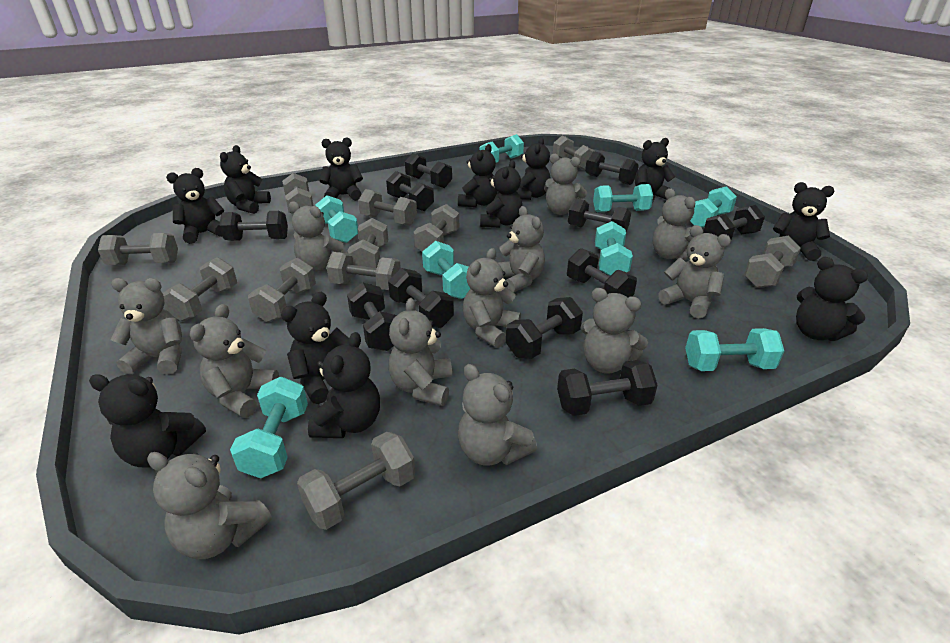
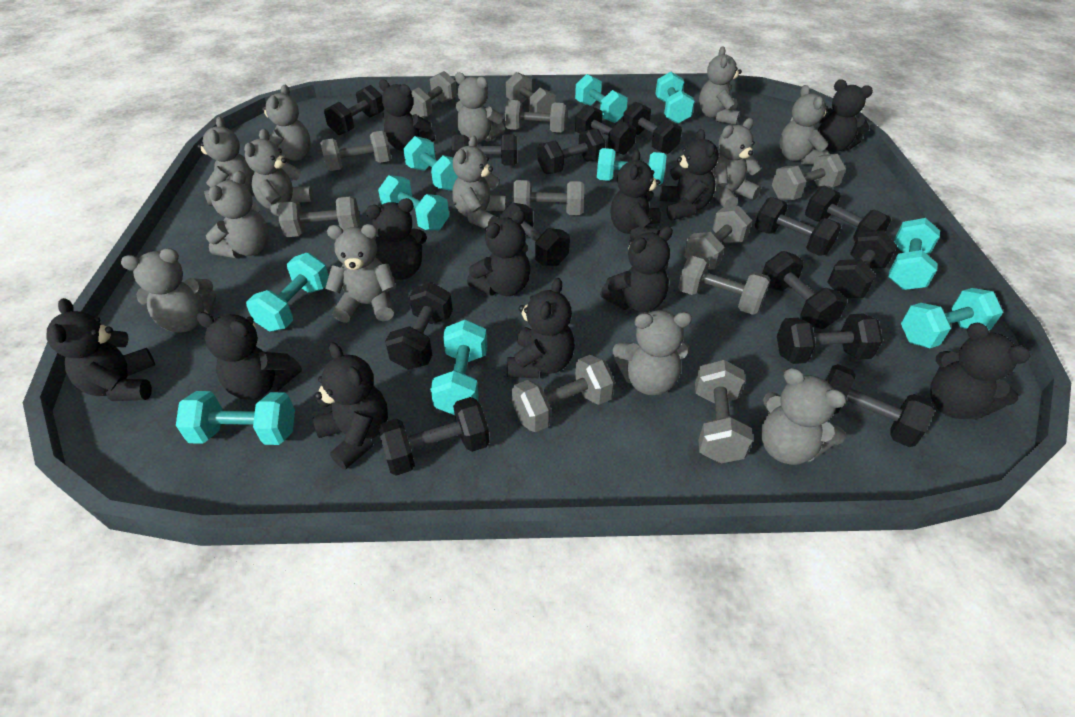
black dumbbell: 11 -> 14
grey teddy bear: 12 -> 13
turquoise dumbbell: 8 -> 10

